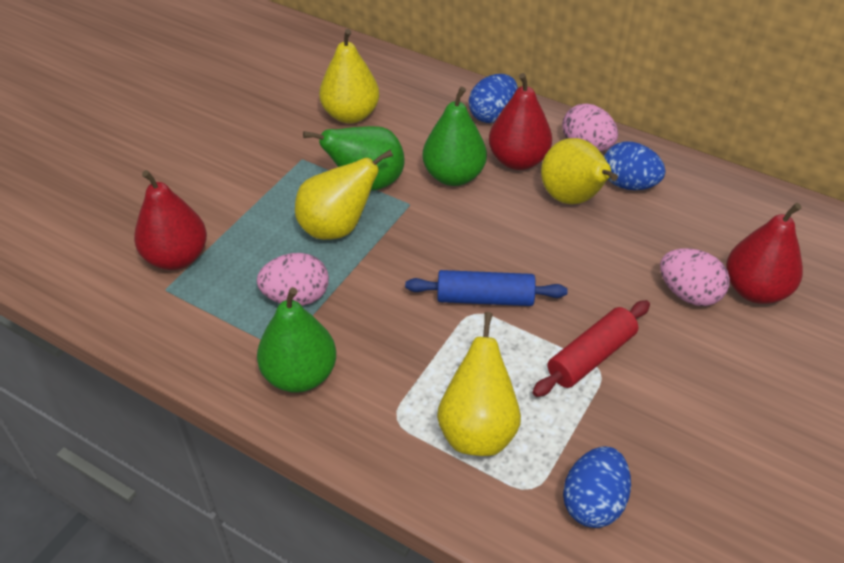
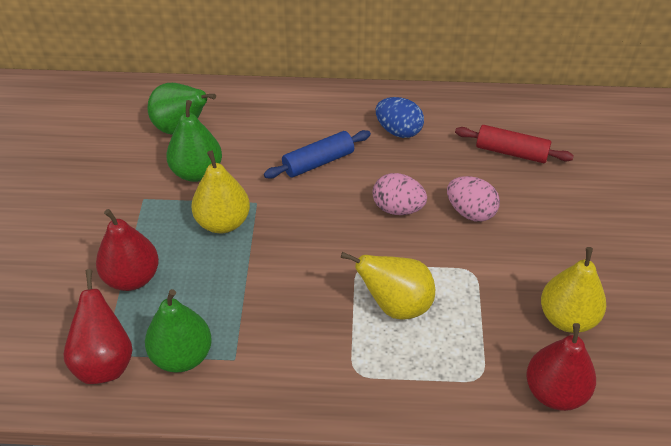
blue egg: 3 -> 1
pink egg: 3 -> 2
yellow pear: 4 -> 3

